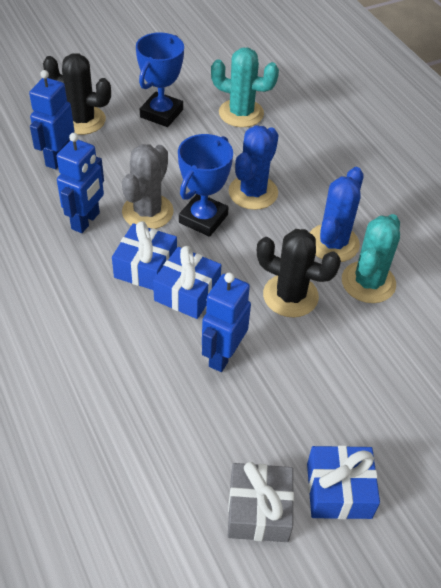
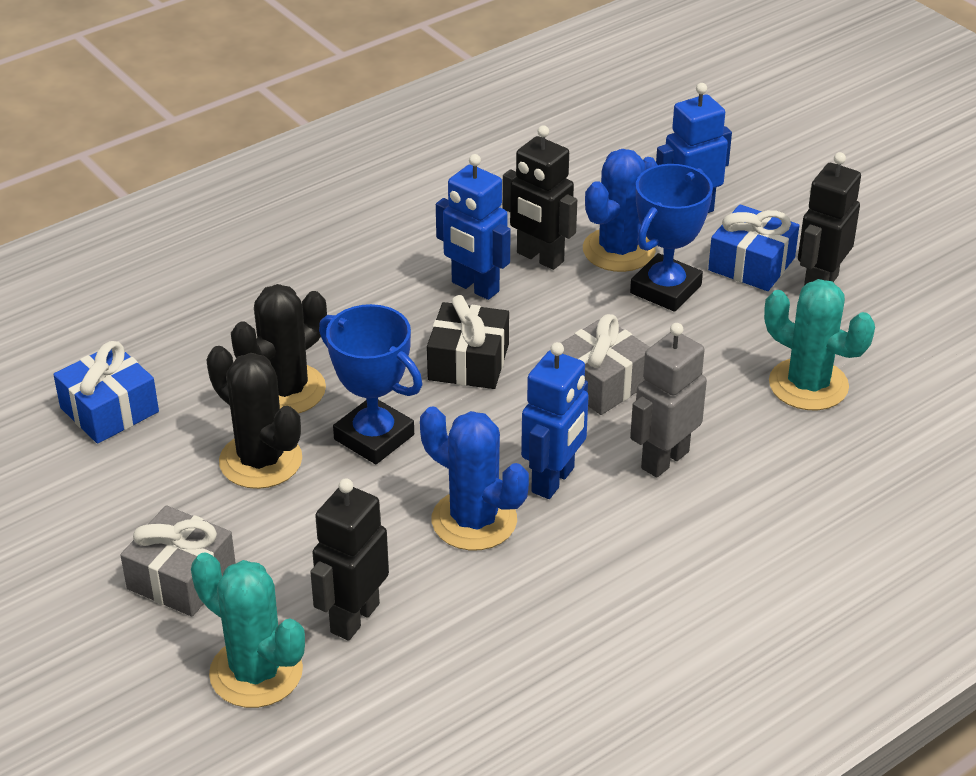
black gift: 0 -> 1
black robot: 0 -> 3
blue gift: 3 -> 2
grey cactus: 1 -> 0
grey gift: 1 -> 2
grey robot: 0 -> 1

